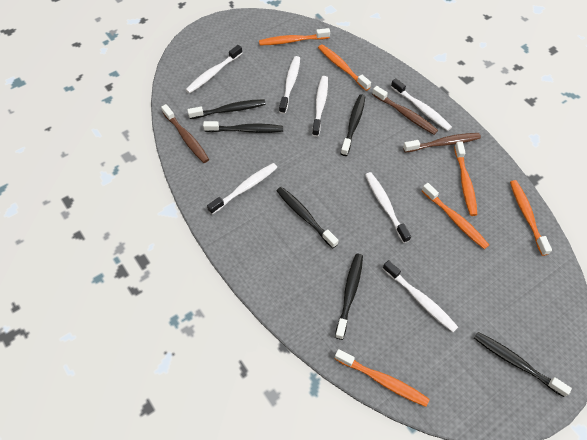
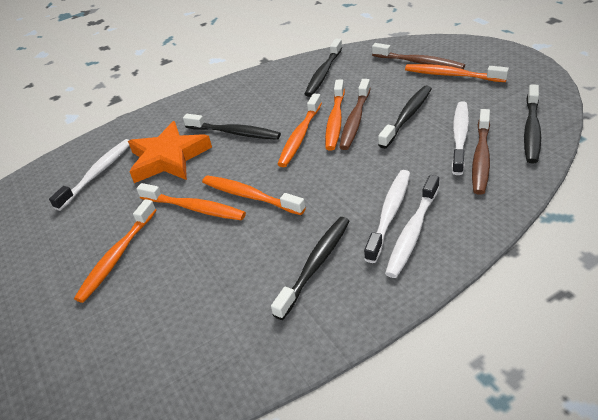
black toothbrush: 6 -> 5
orange star: 0 -> 1
white toothbrush: 7 -> 4

